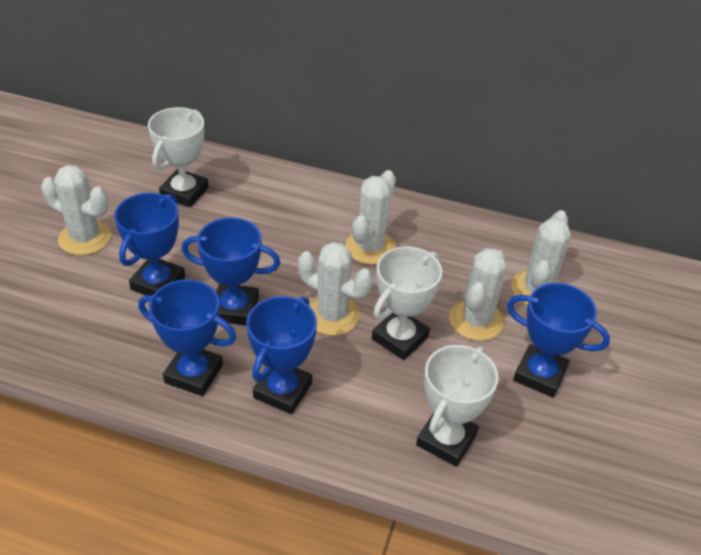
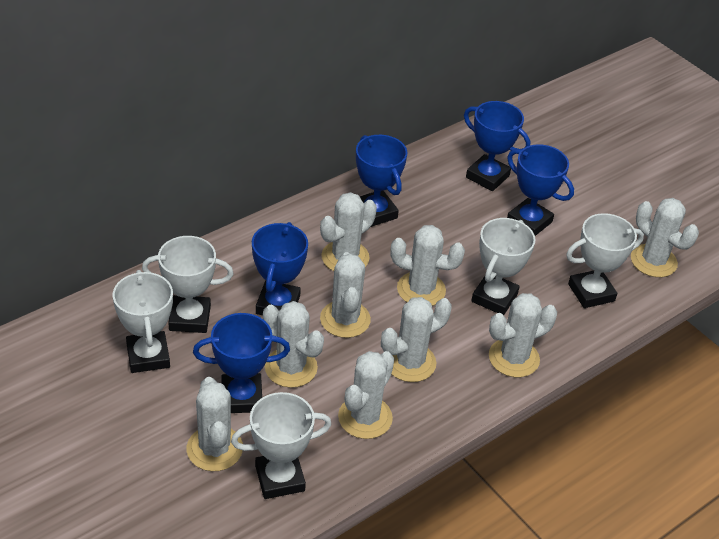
white cactus: 5 -> 9
white trophy: 3 -> 5

